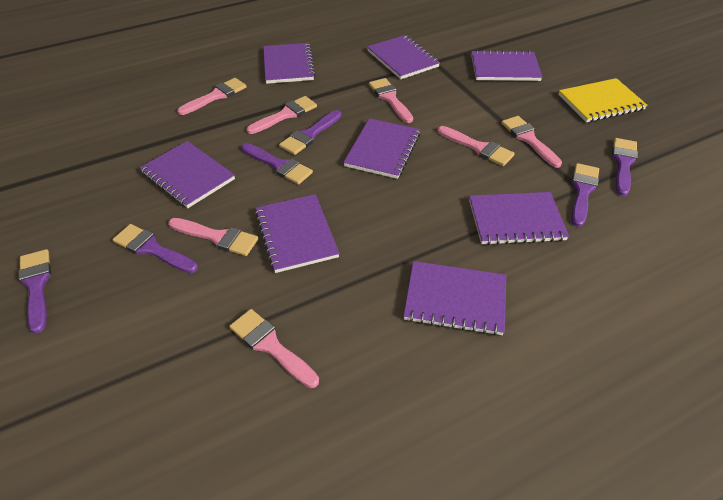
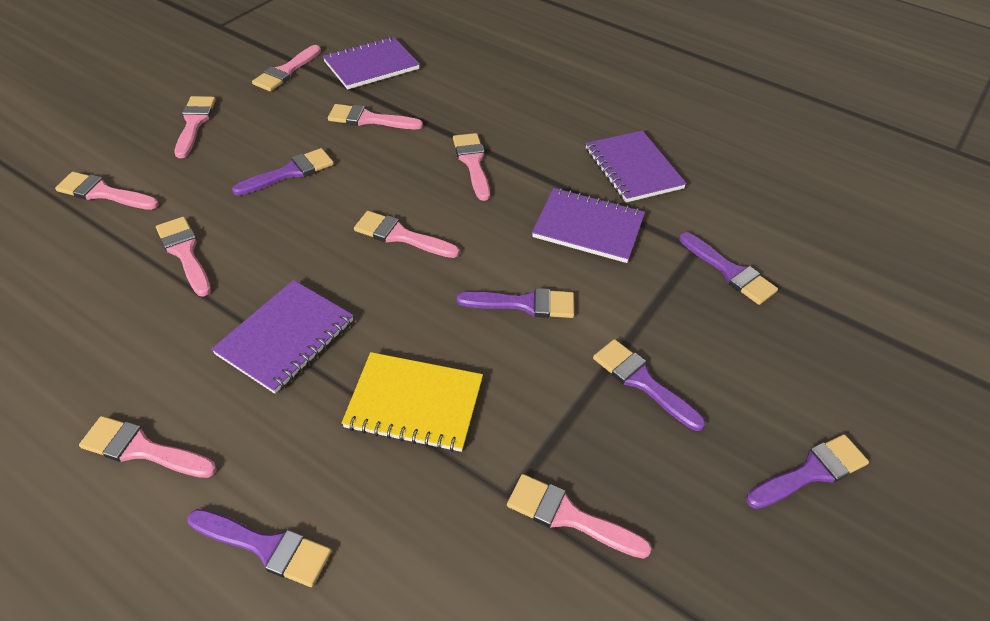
pink brush: 7 -> 9
purple notebook: 8 -> 4

